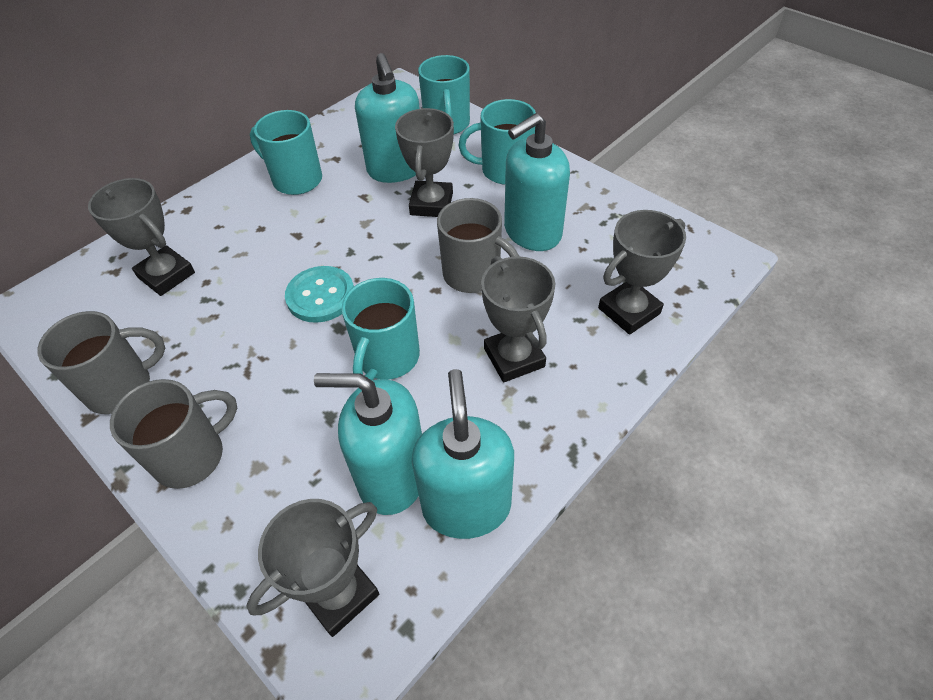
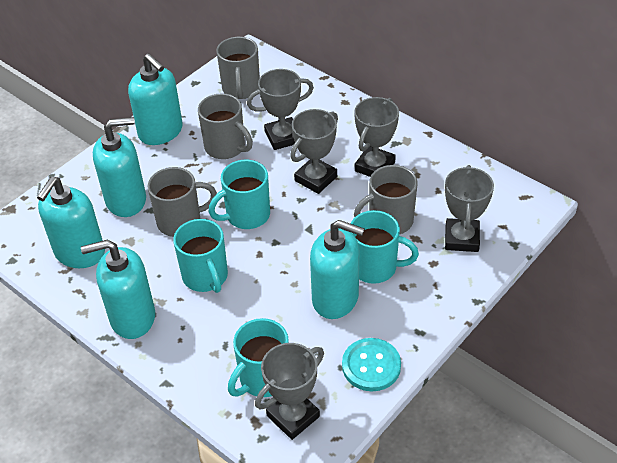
grey mug: 3 -> 4
turquoise soap dispenser: 4 -> 5

